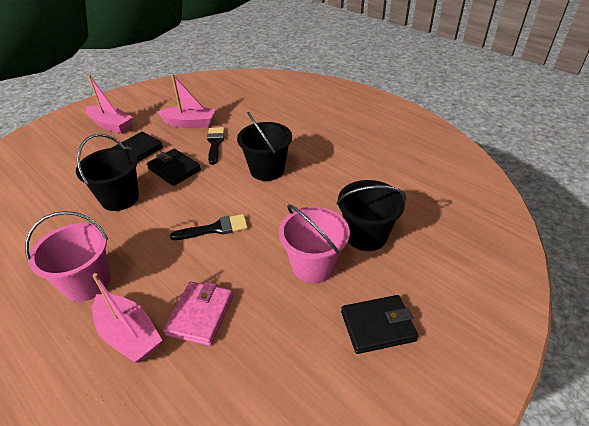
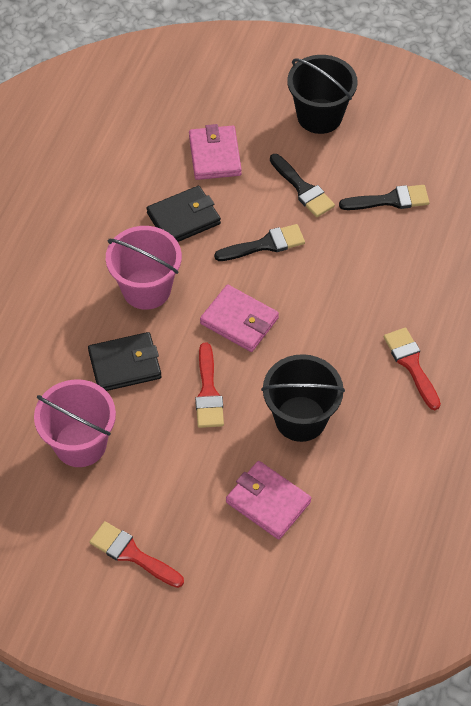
black brush: 2 -> 3
black bucket: 3 -> 2
black wallet: 3 -> 2
pink boat: 3 -> 0
pink wallet: 1 -> 3
red brush: 0 -> 3

